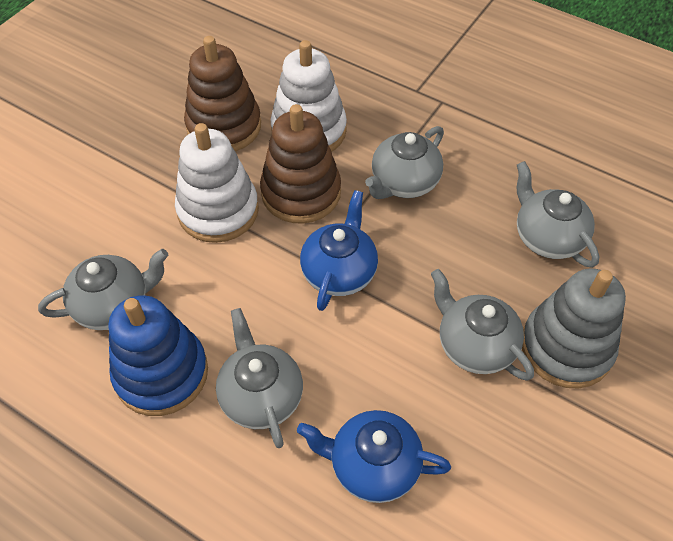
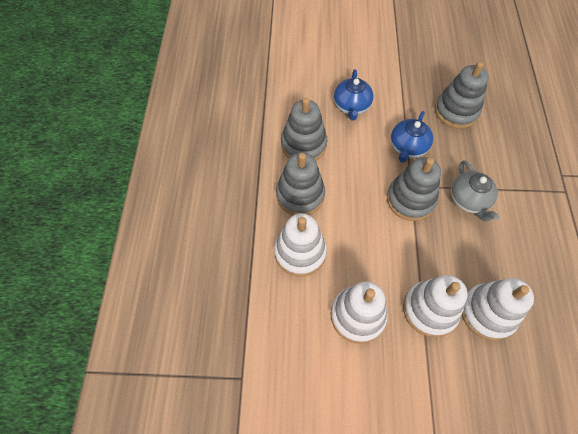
blue stacking toy: 1 -> 0
brown stacking toy: 2 -> 0
grey stacking toy: 1 -> 4
grey teapot: 5 -> 1
white stacking toy: 2 -> 4

